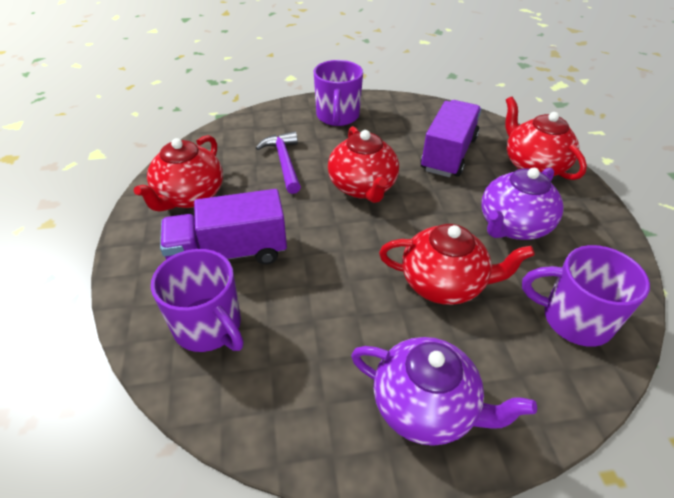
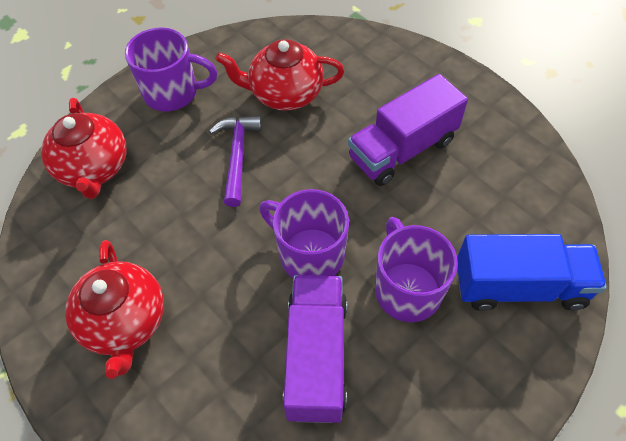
blue truck: 0 -> 1
purple teapot: 2 -> 0
red teapot: 4 -> 3

